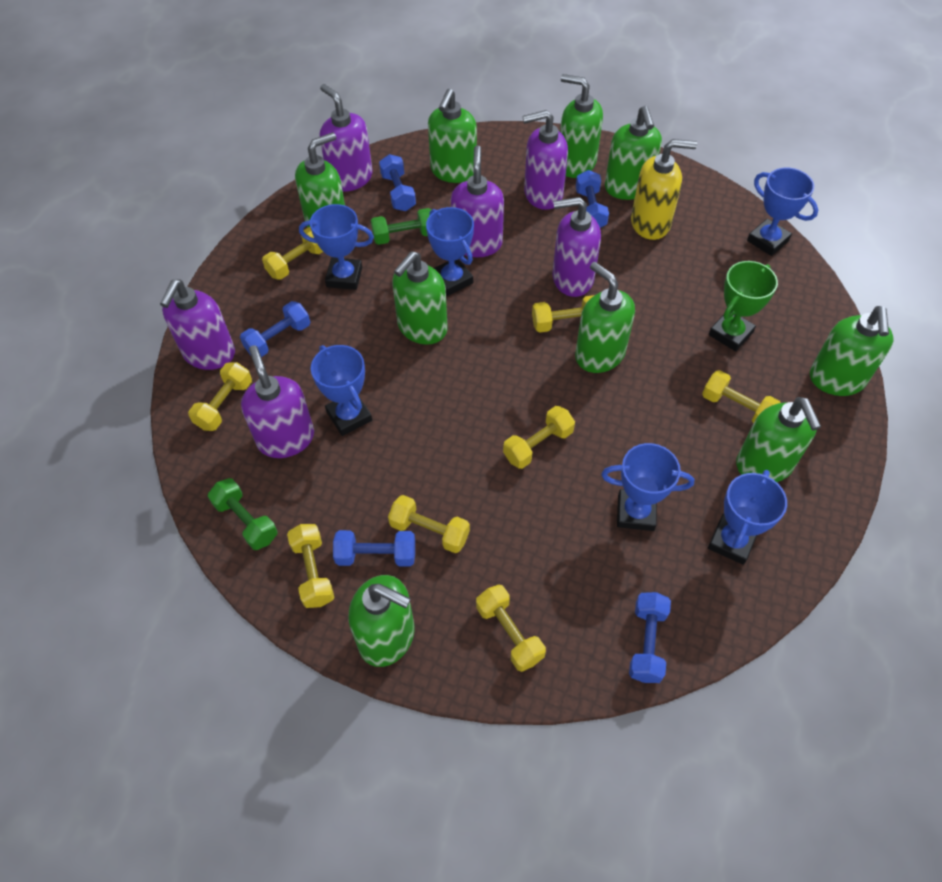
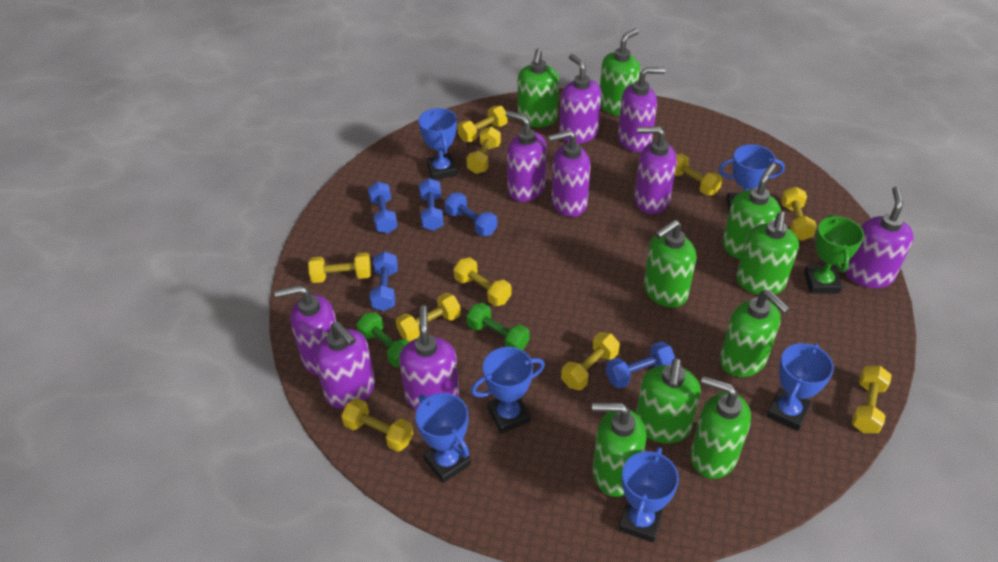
purple soap dispenser: 6 -> 9
yellow dumbbell: 8 -> 10
yellow soap dispenser: 1 -> 0

